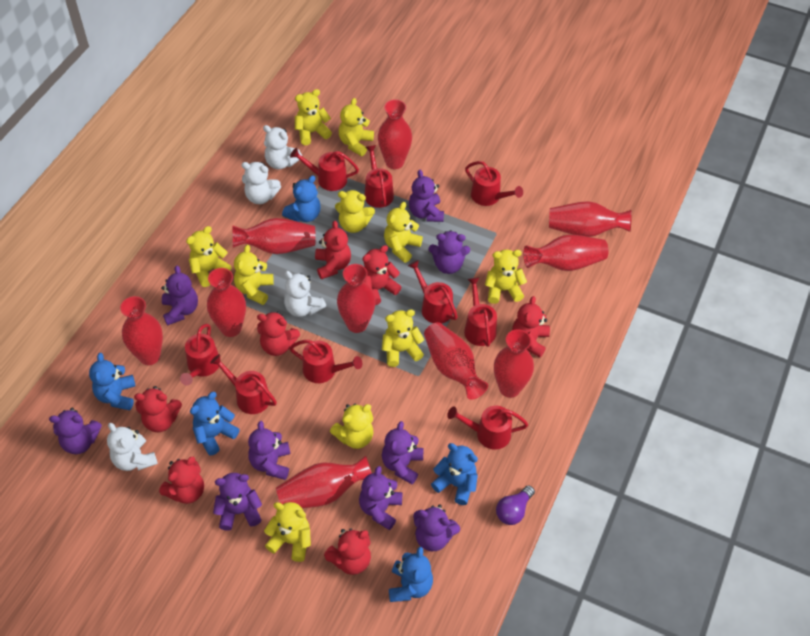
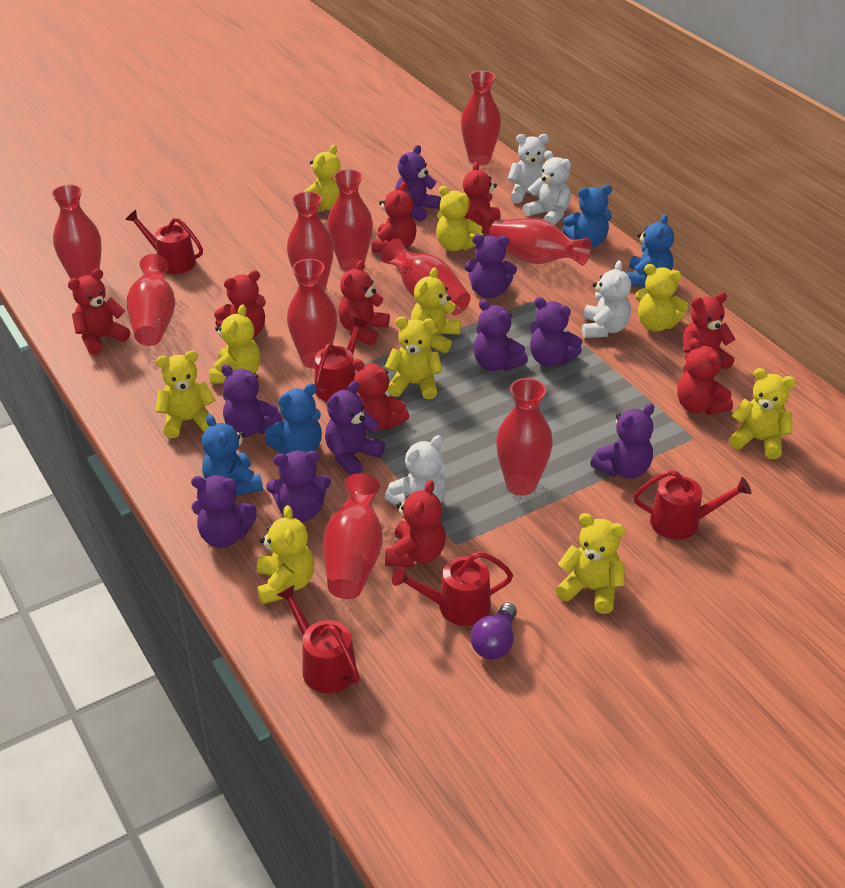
blue teddy bear: 5 -> 4
red teddy bear: 7 -> 9
red watering can: 9 -> 5

